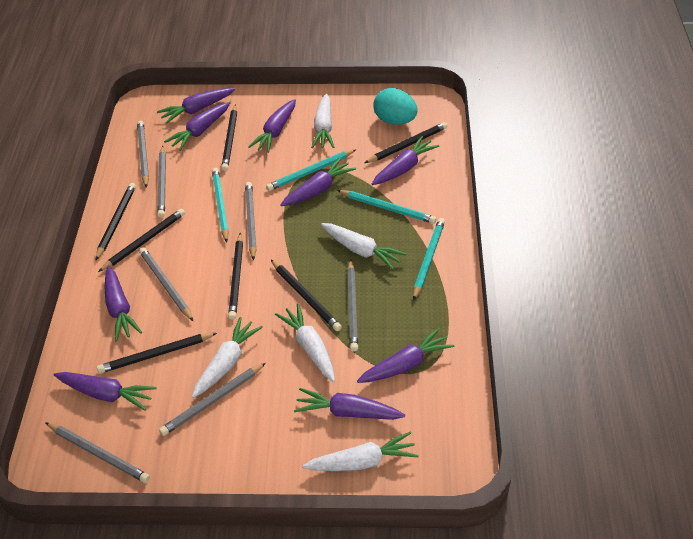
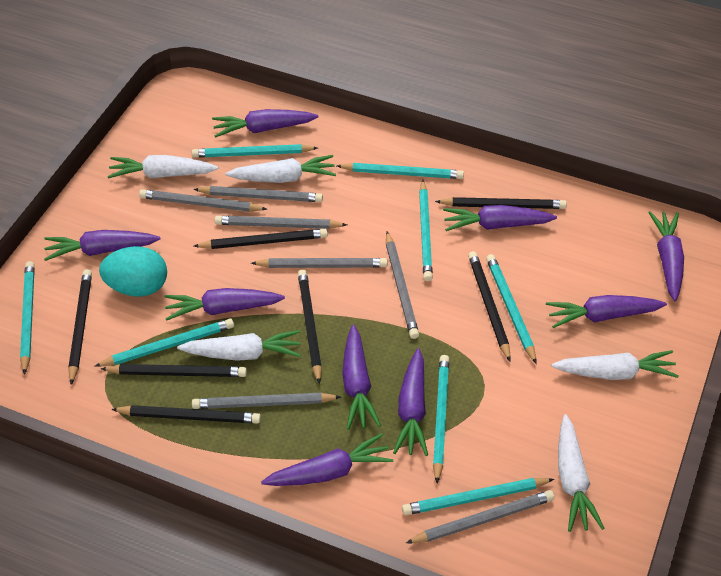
turquoise pencil: 4 -> 8

